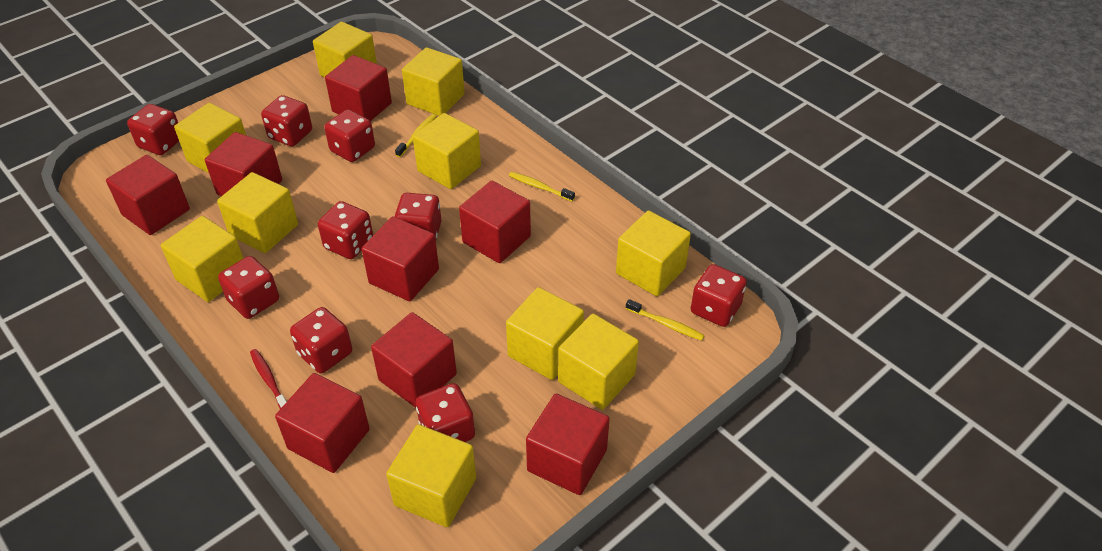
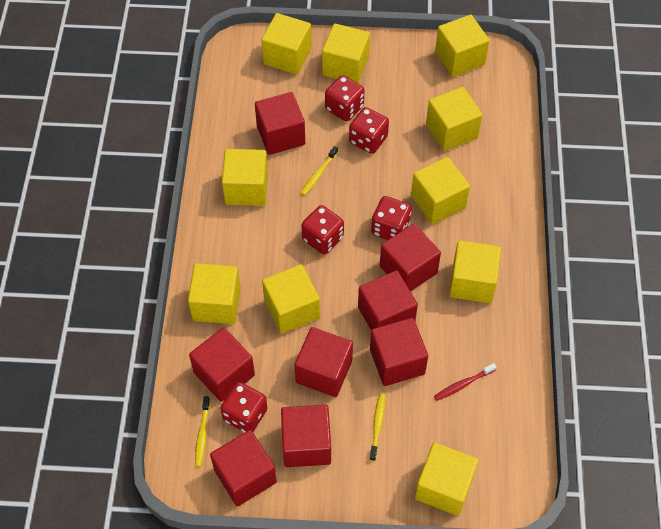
red dice: 9 -> 5

